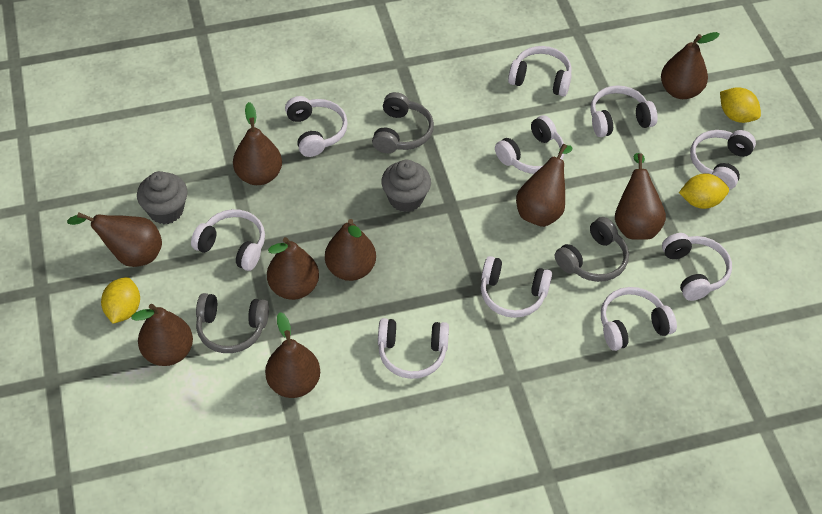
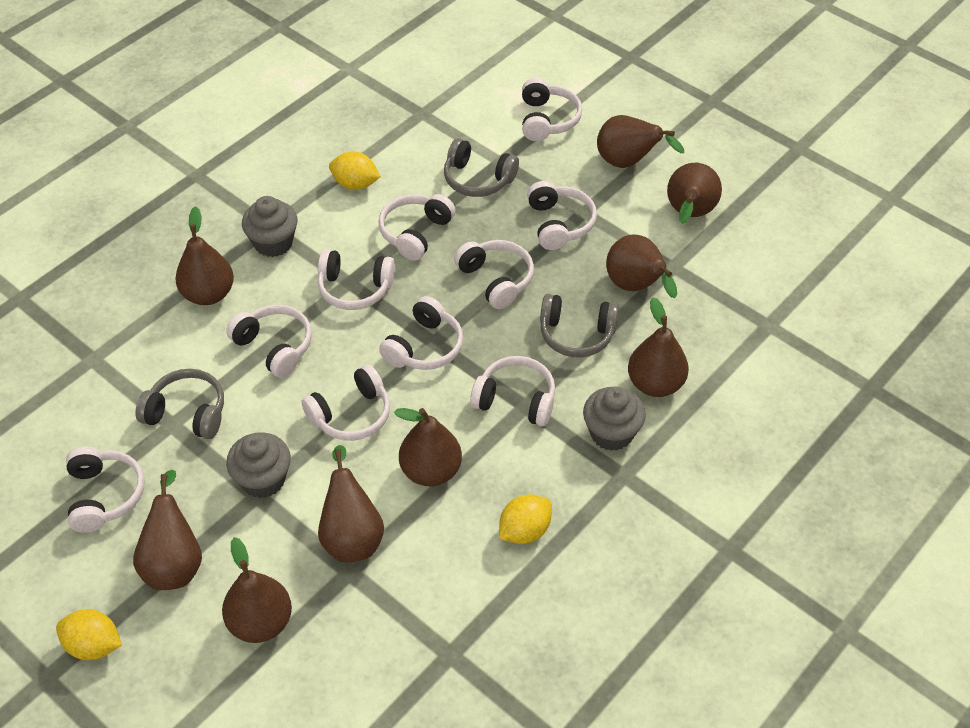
grey cupcake: 2 -> 3

